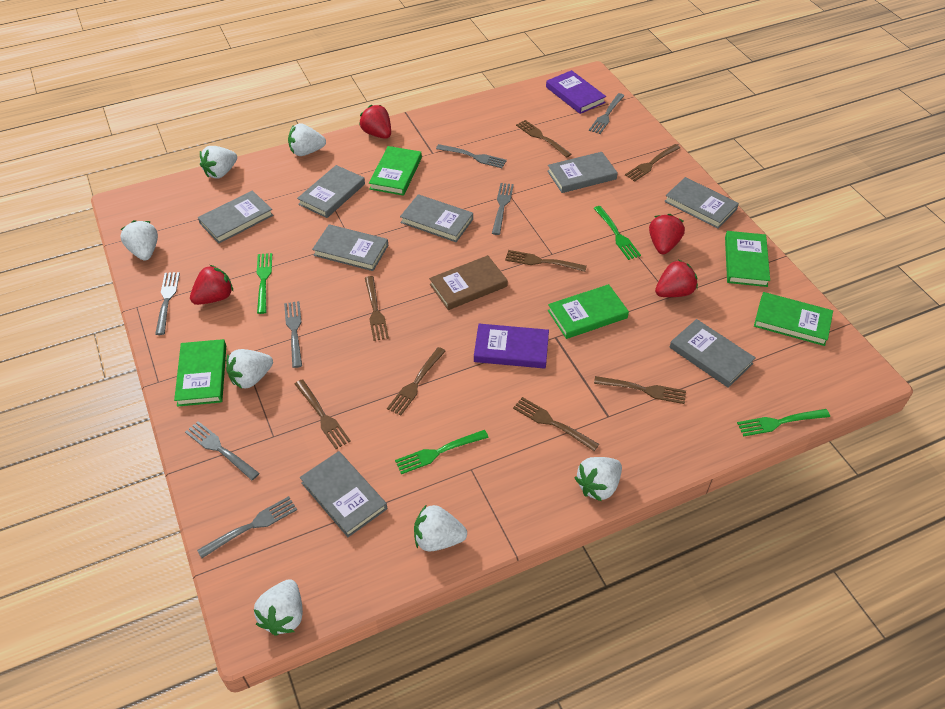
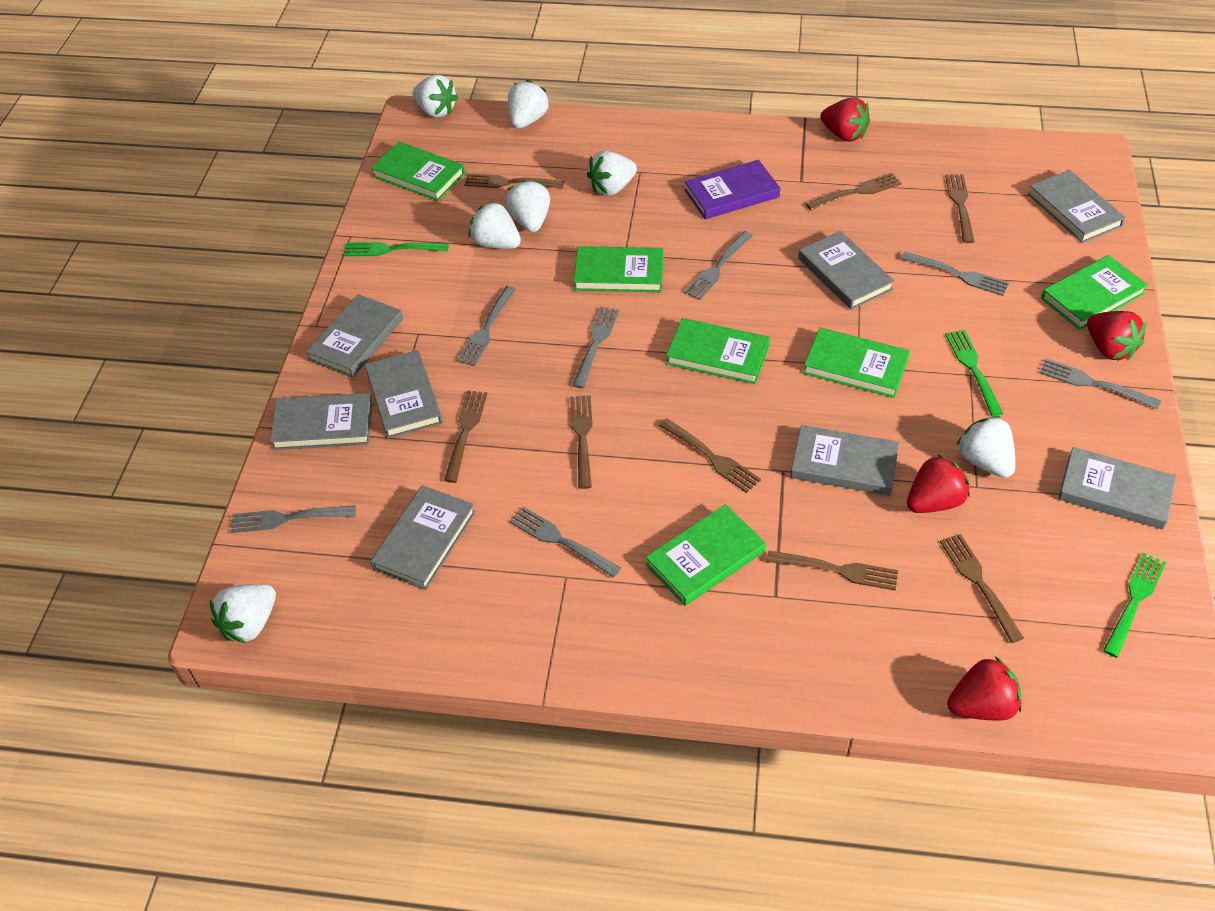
brown book: 1 -> 0
green book: 5 -> 6
green fork: 4 -> 3
purple book: 2 -> 1

